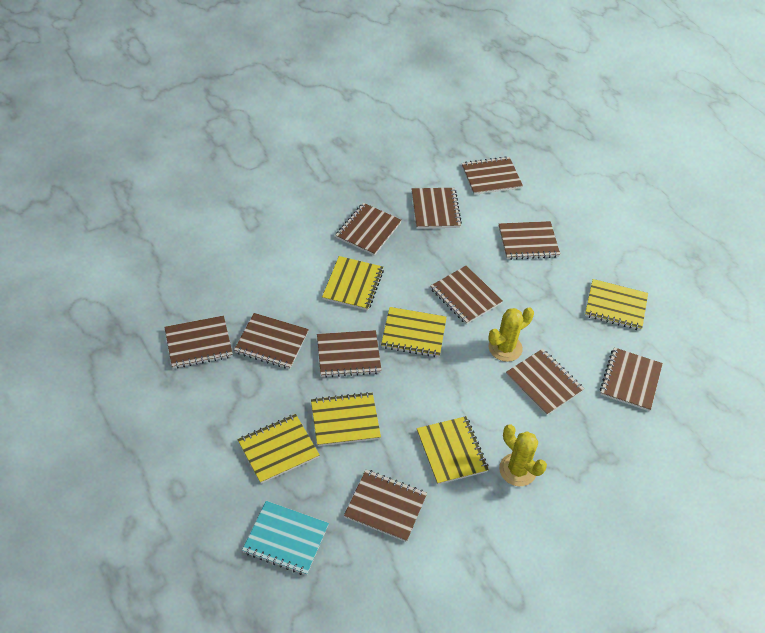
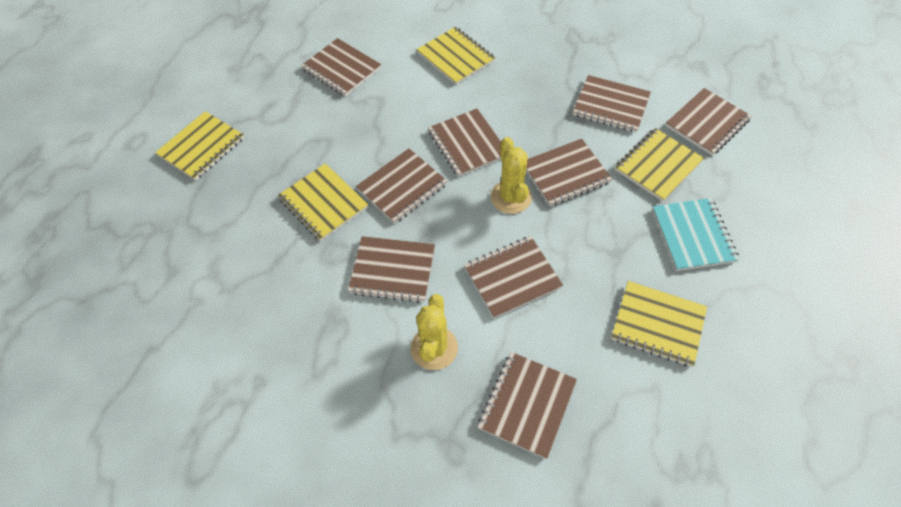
brown notebook: 11 -> 9
yellow notebook: 6 -> 5

